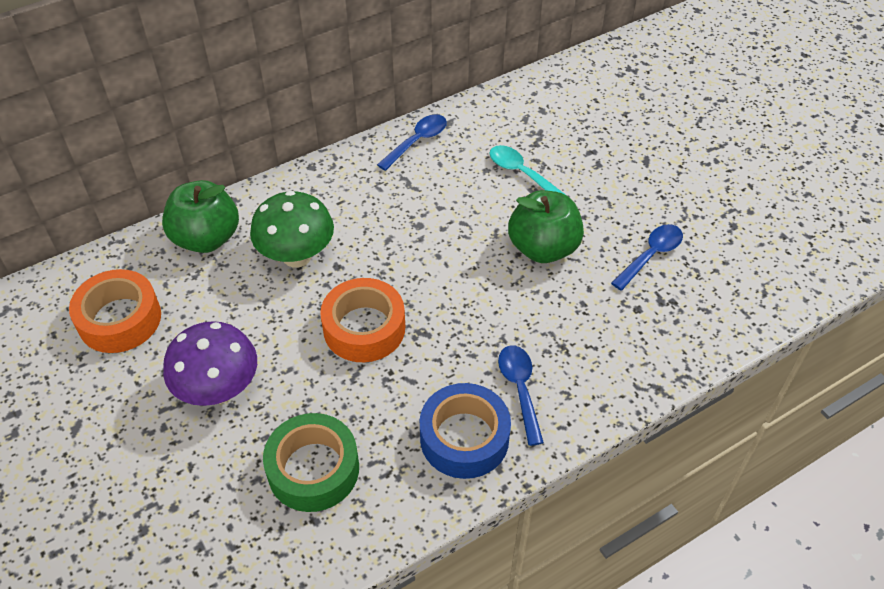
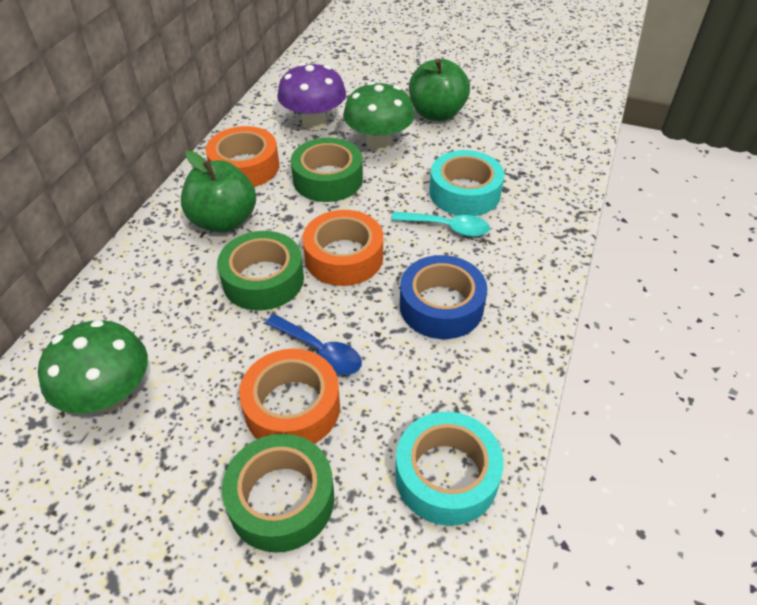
blue spoon: 3 -> 1
green mushroom: 1 -> 2
green tape: 1 -> 3
orange tape: 2 -> 3
turquoise tape: 0 -> 2

